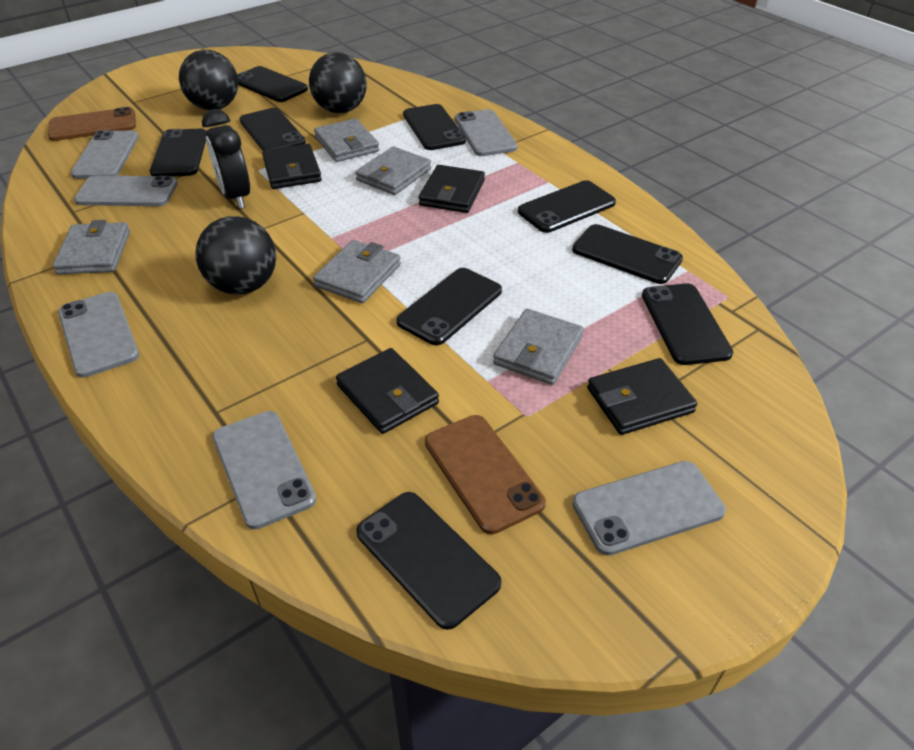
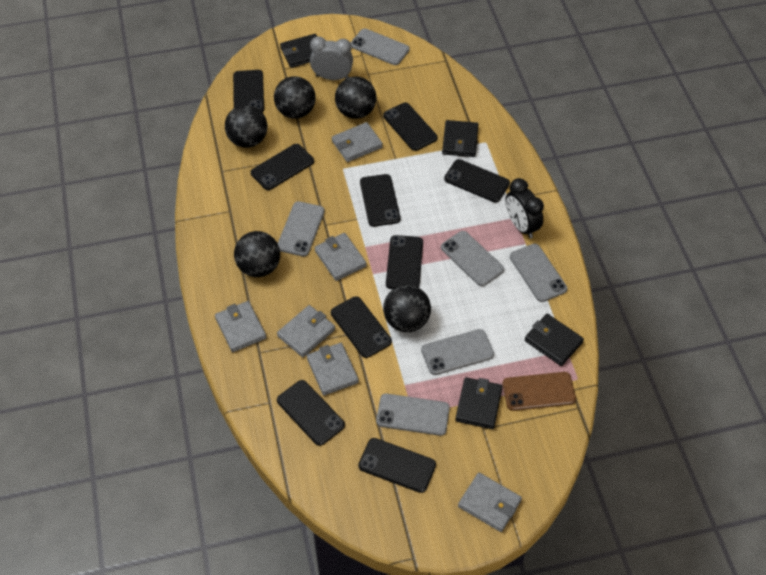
black ball: 3 -> 5
brown phone: 2 -> 1
grey clock: 0 -> 1
grey wallet: 5 -> 6

